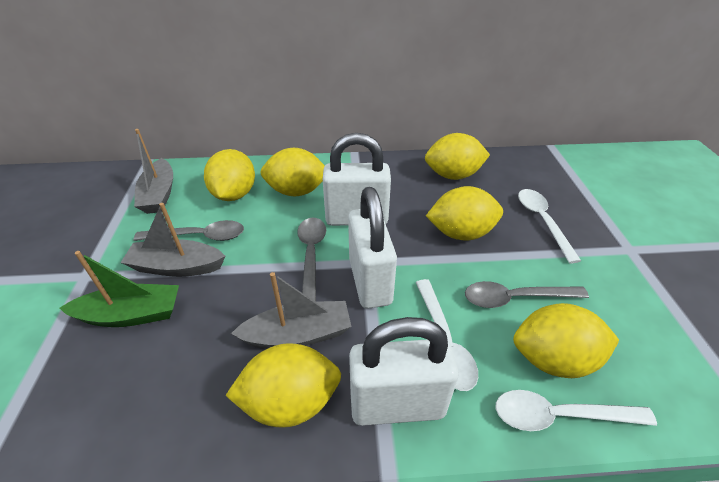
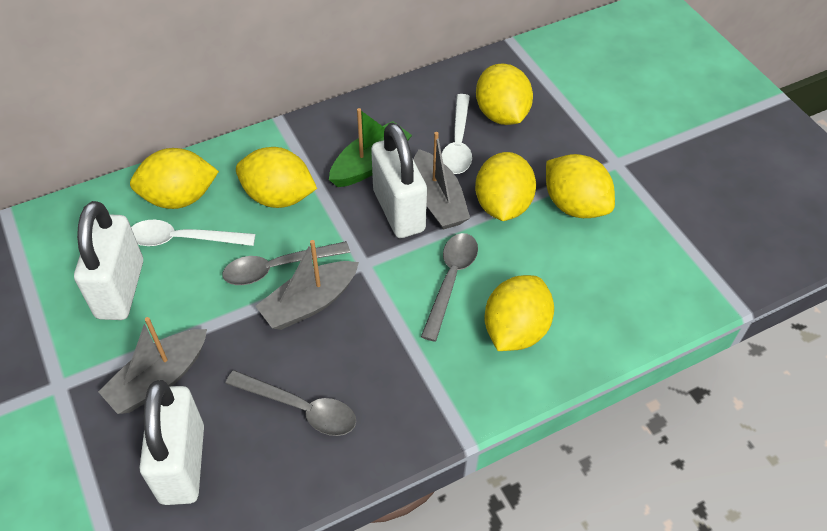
white spoon: 3 -> 2

